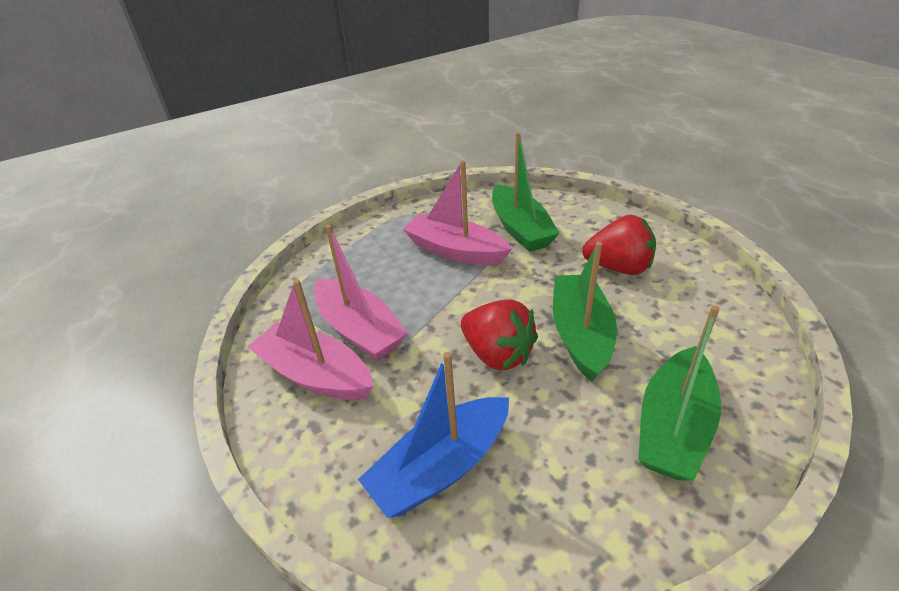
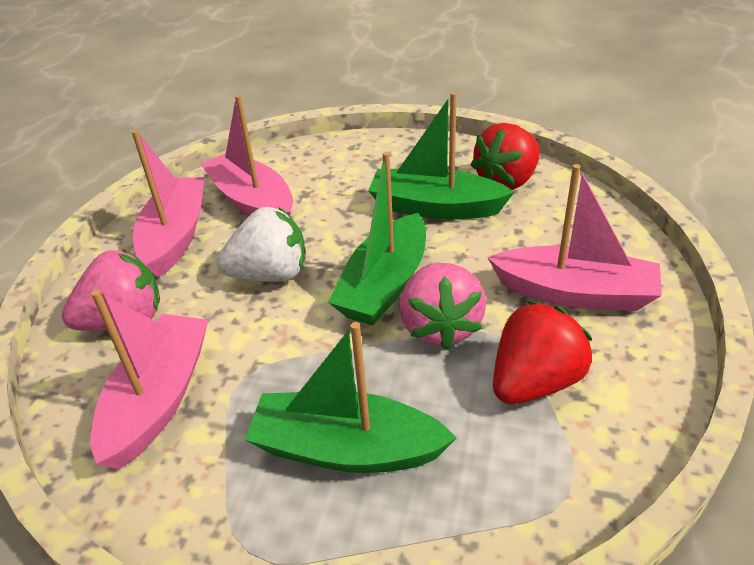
blue boat: 1 -> 0
pink boat: 3 -> 4
pink strawberry: 0 -> 2
white strawberry: 0 -> 1

